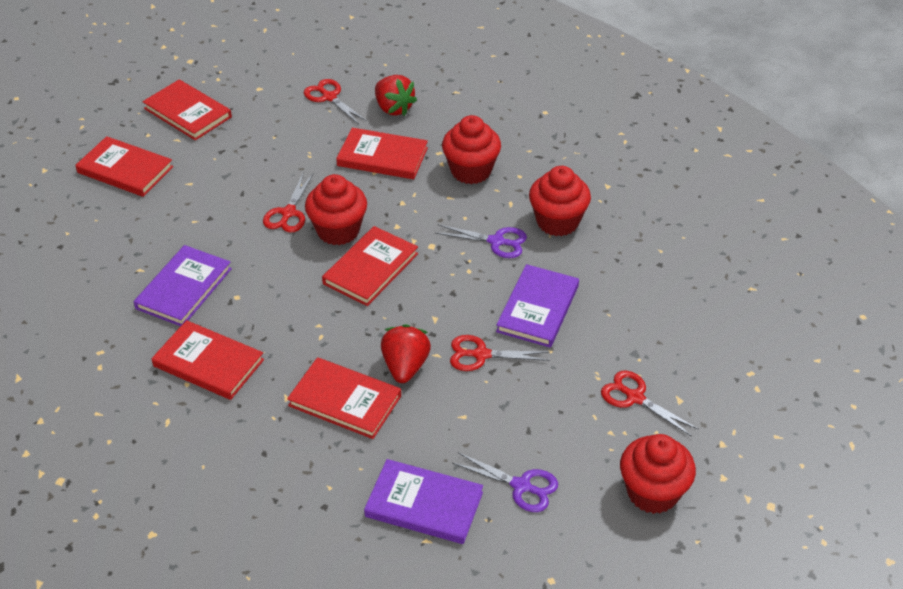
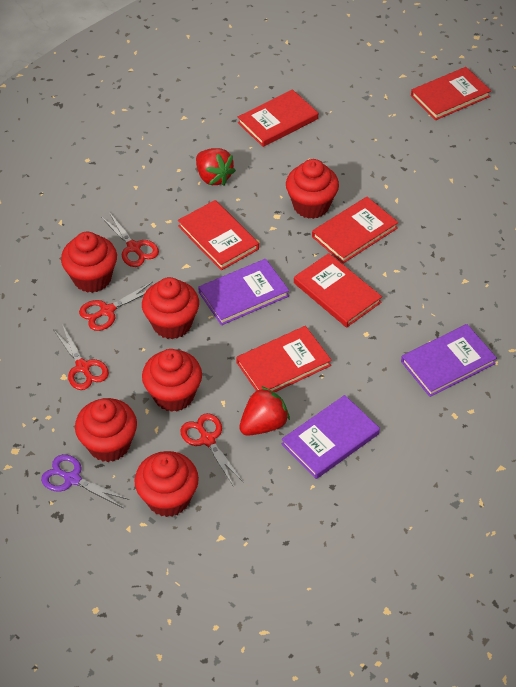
purple scissors: 2 -> 1
red cupcake: 4 -> 6

